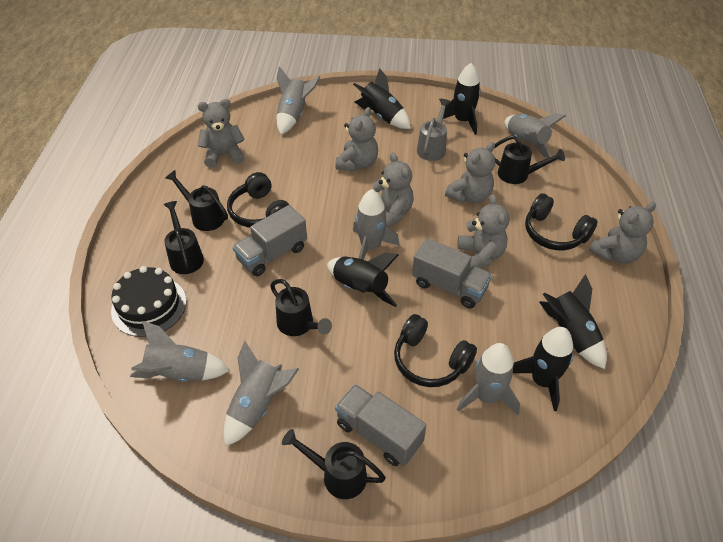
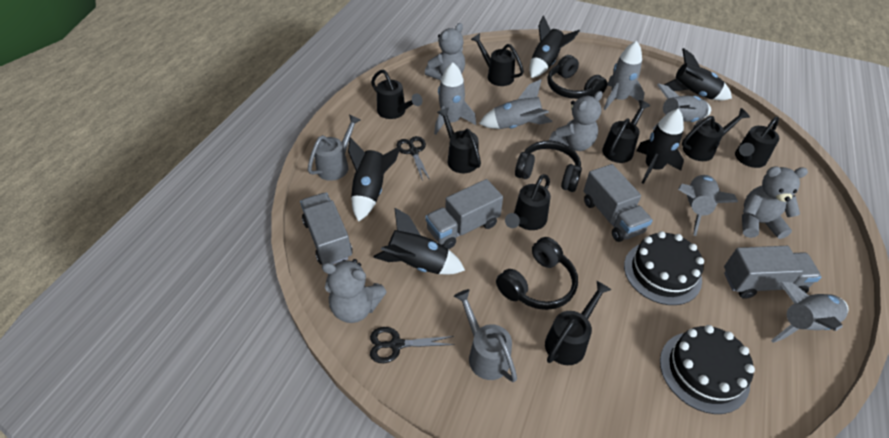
black cake: 1 -> 2
black scissors: 0 -> 2
black watering can: 5 -> 8
grey teddy bear: 6 -> 4
grey truck: 3 -> 4
grey watering can: 1 -> 2

